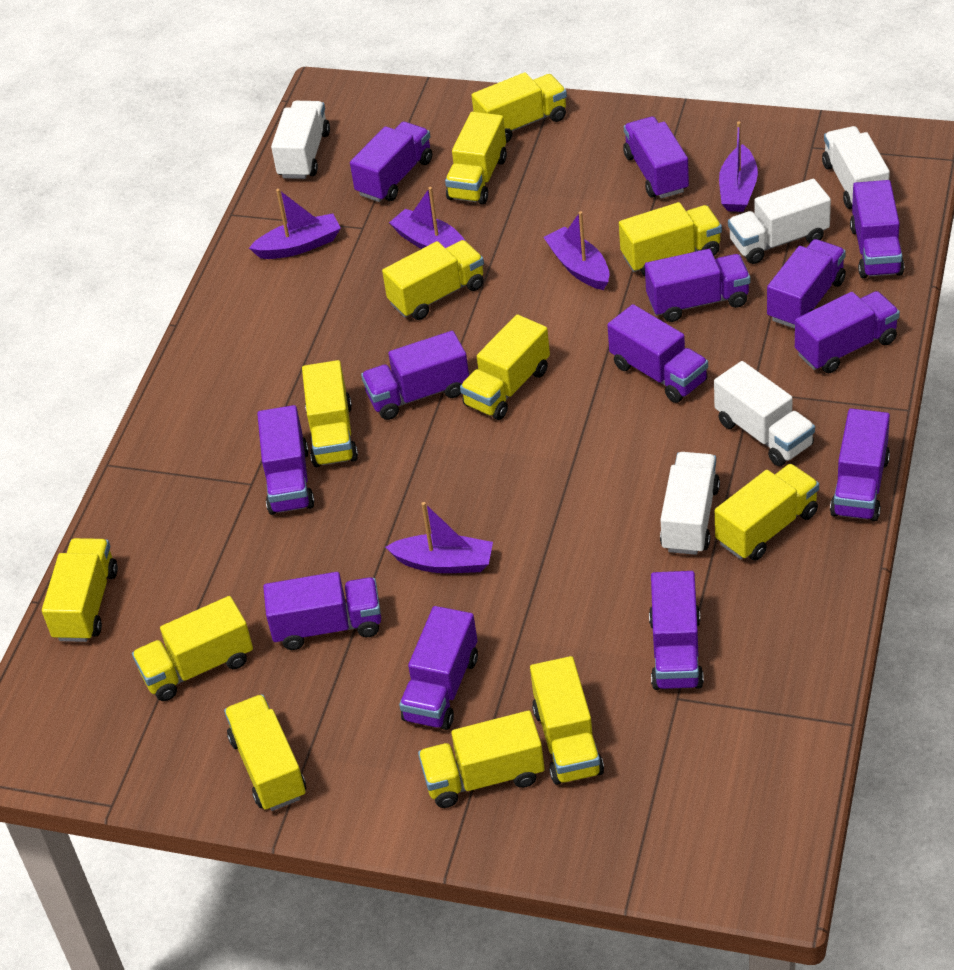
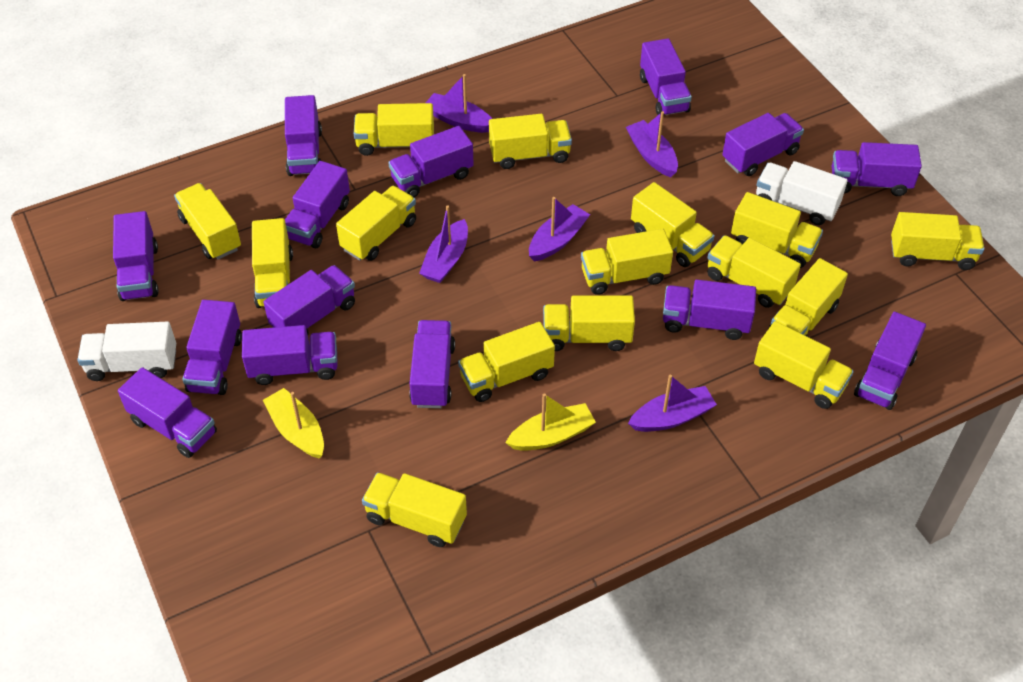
purple truck: 13 -> 14
white truck: 5 -> 2
yellow boat: 0 -> 2
yellow truck: 12 -> 15

